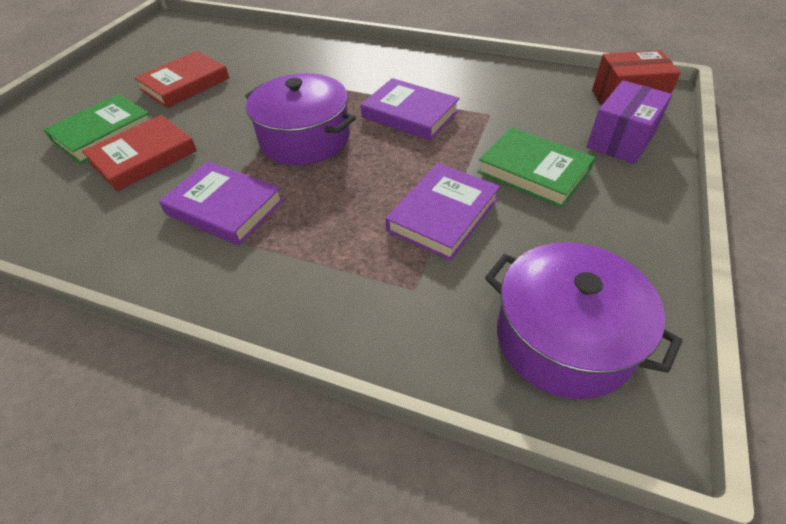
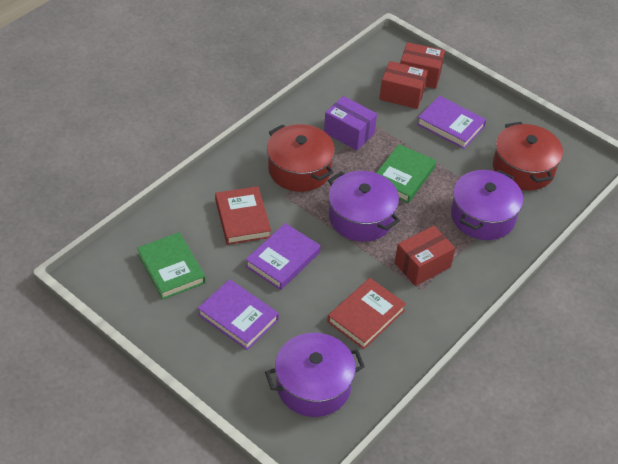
purple pot: 2 -> 3
red box: 1 -> 3
red pot: 0 -> 2

